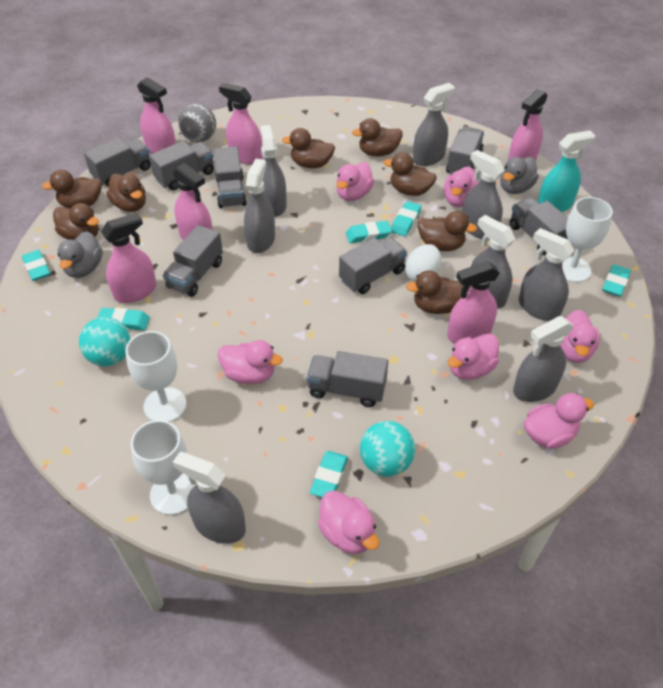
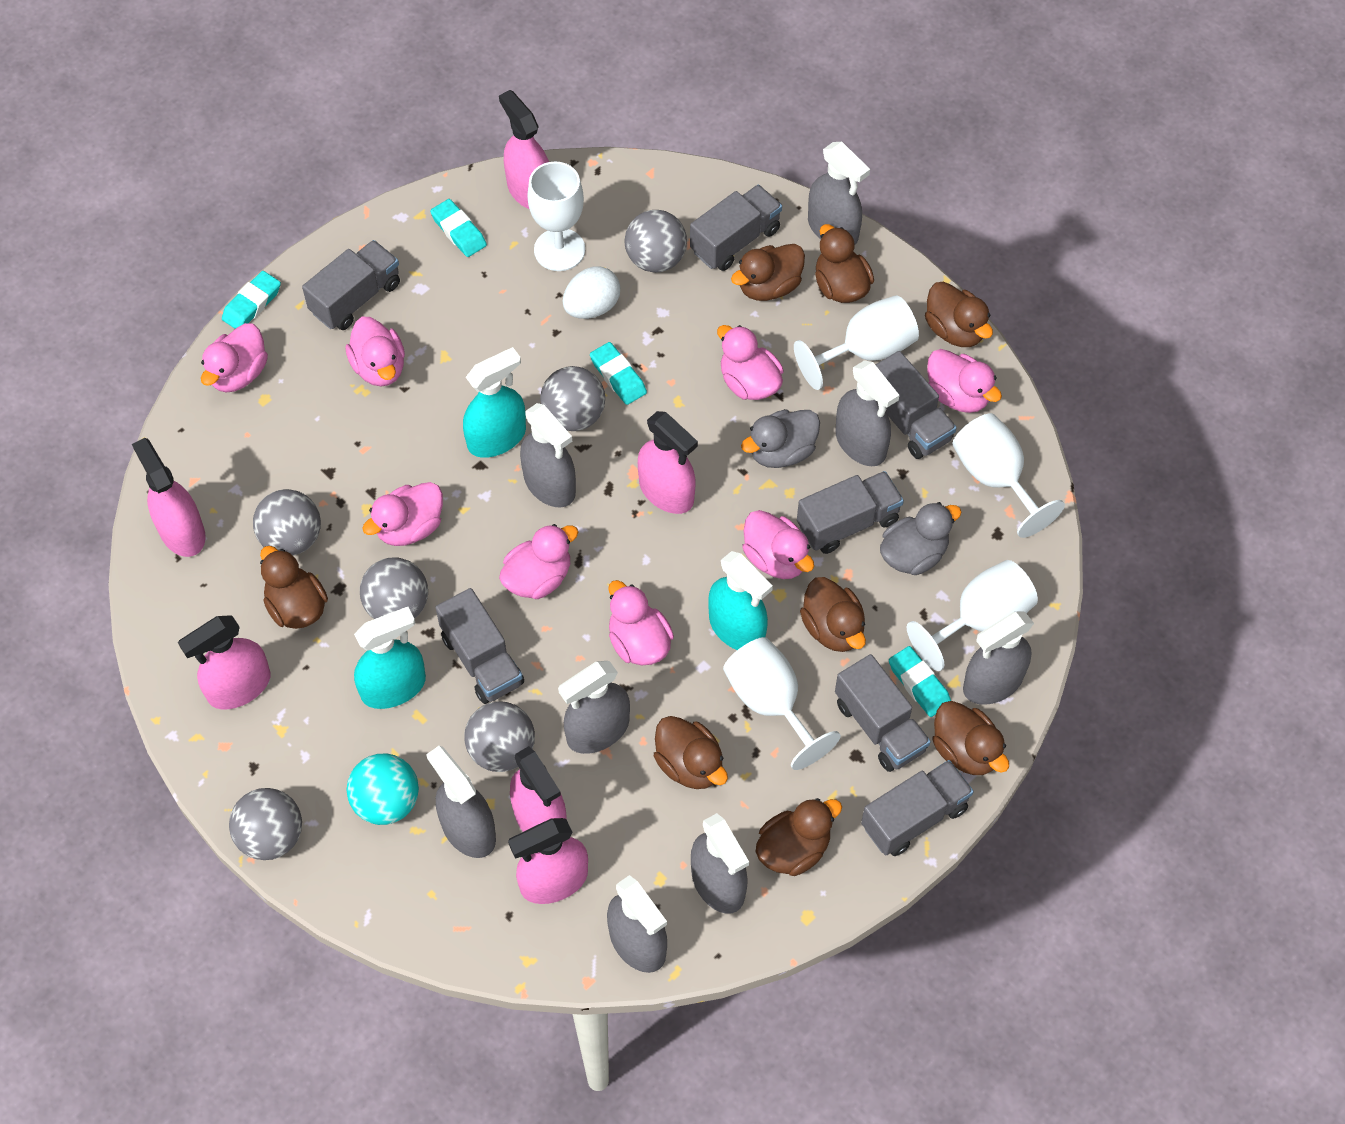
grey ball: 1 -> 6
grey truck: 8 -> 7
pink duck: 7 -> 8
turquoise ball: 2 -> 1
turquoise eraser: 6 -> 4
turquoise spray bottle: 1 -> 3
white goblet: 3 -> 5

